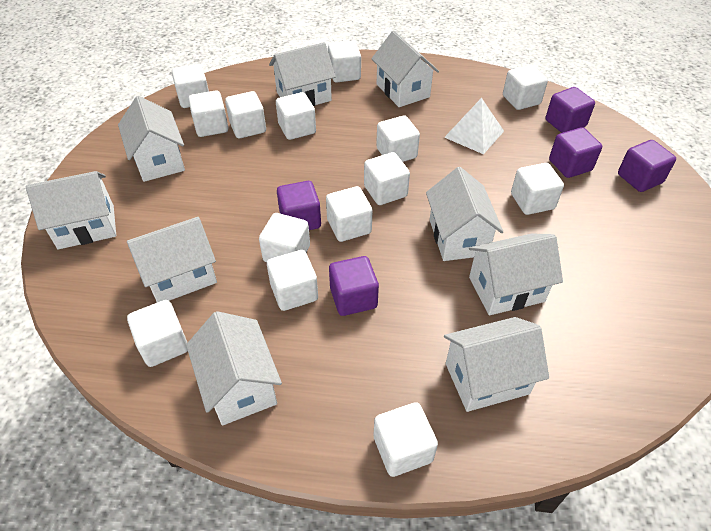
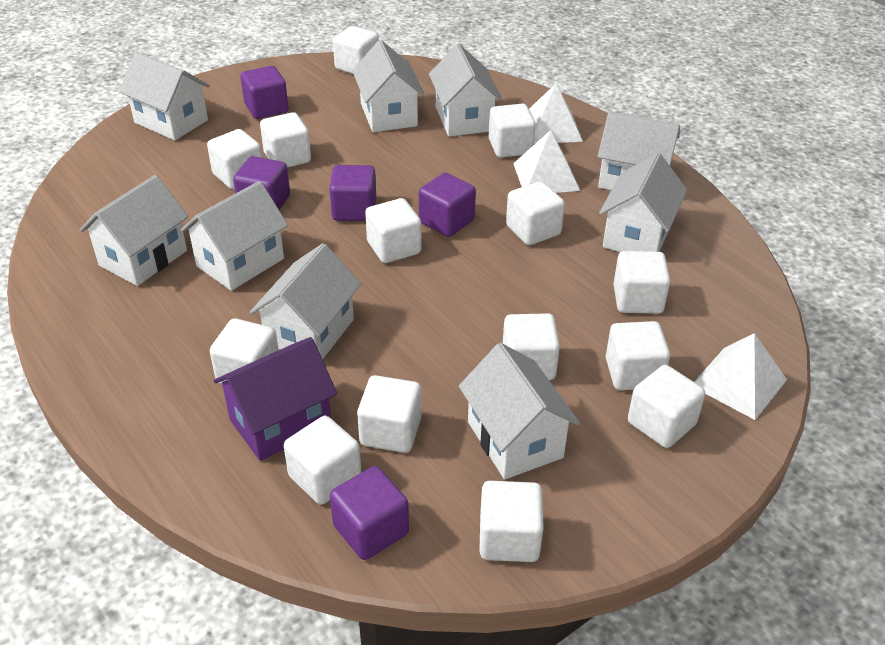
purple house: 0 -> 1
white pyramid: 1 -> 3

